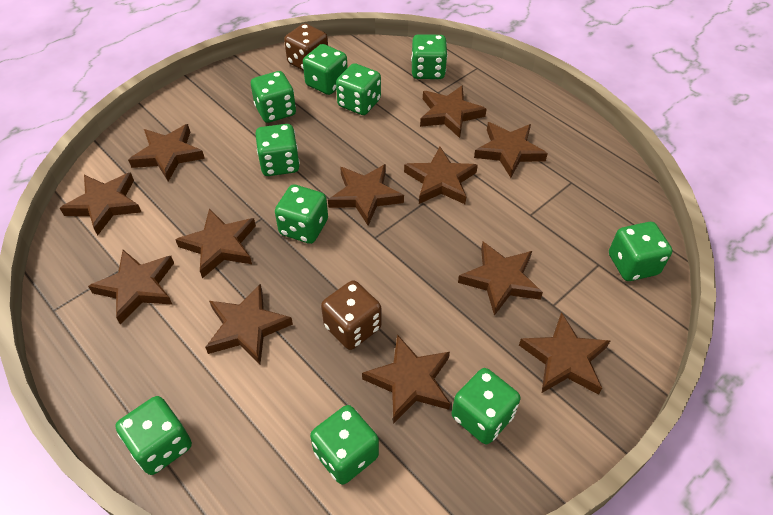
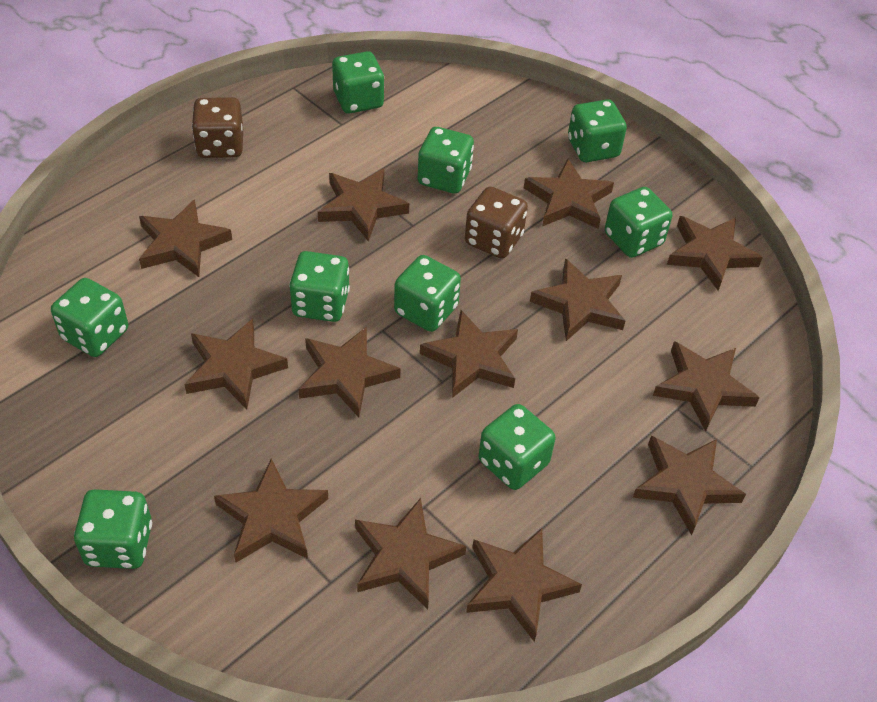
brown star: 12 -> 13
green dice: 10 -> 9

